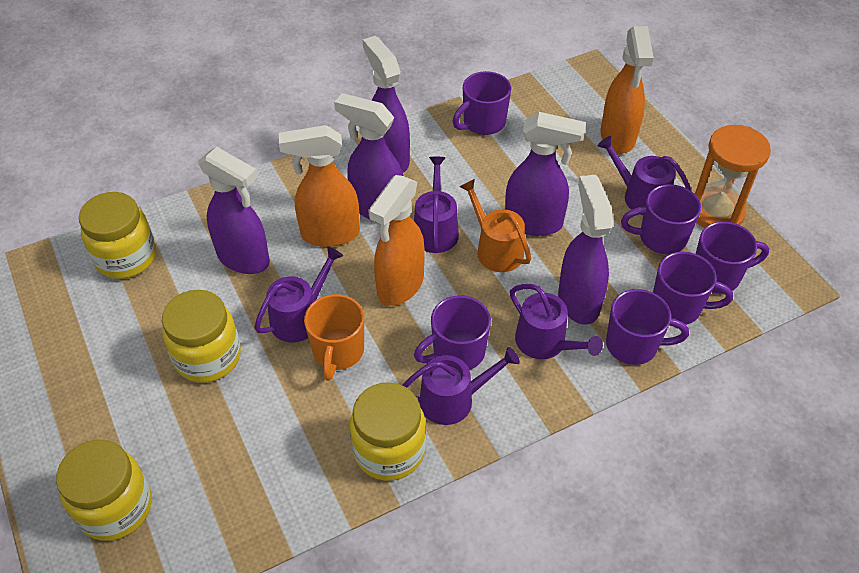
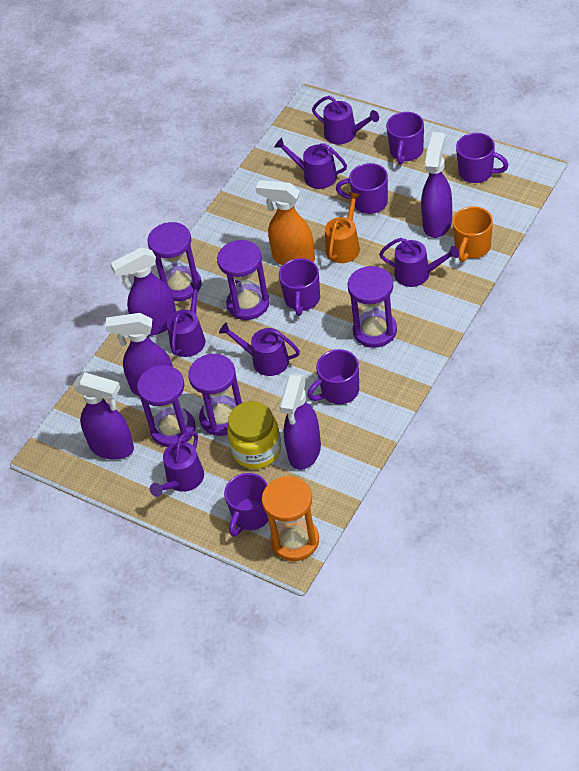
orange spray bottle: 3 -> 1
purple hourglass: 0 -> 5
purple watering can: 5 -> 6
yellow jar: 4 -> 1

